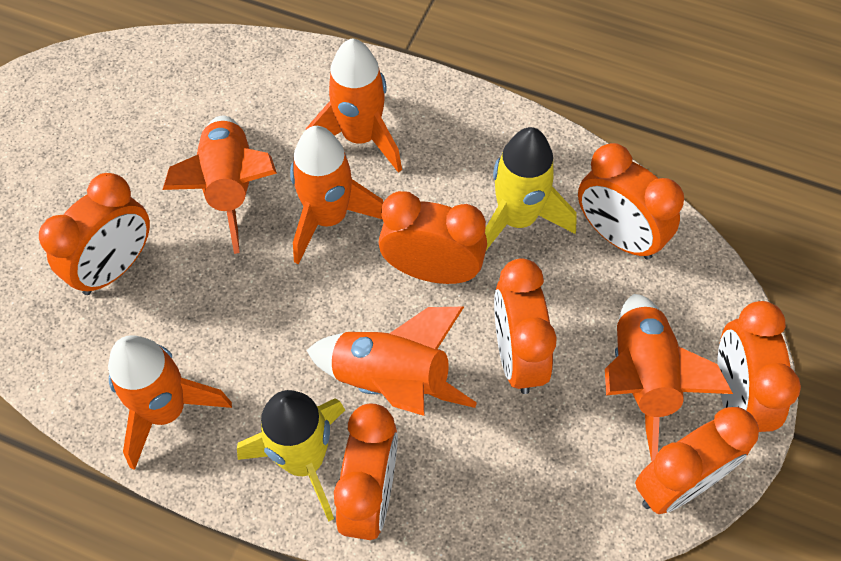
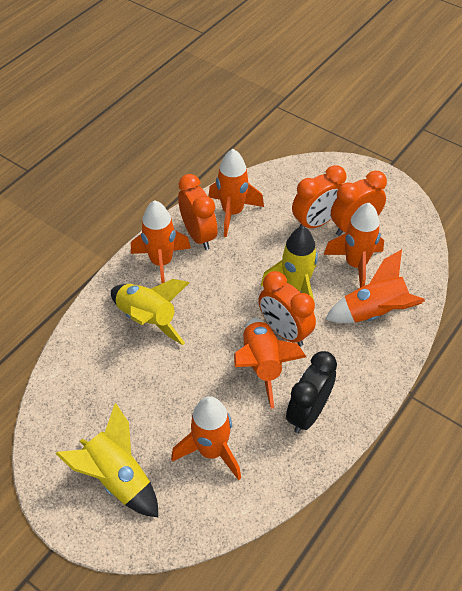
black clock: 0 -> 1
orange clock: 7 -> 4
yellow rocket: 2 -> 3

